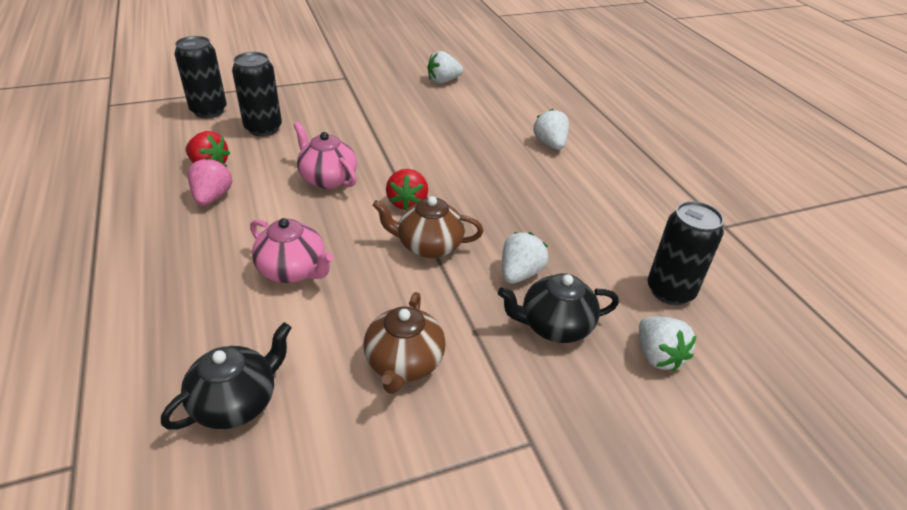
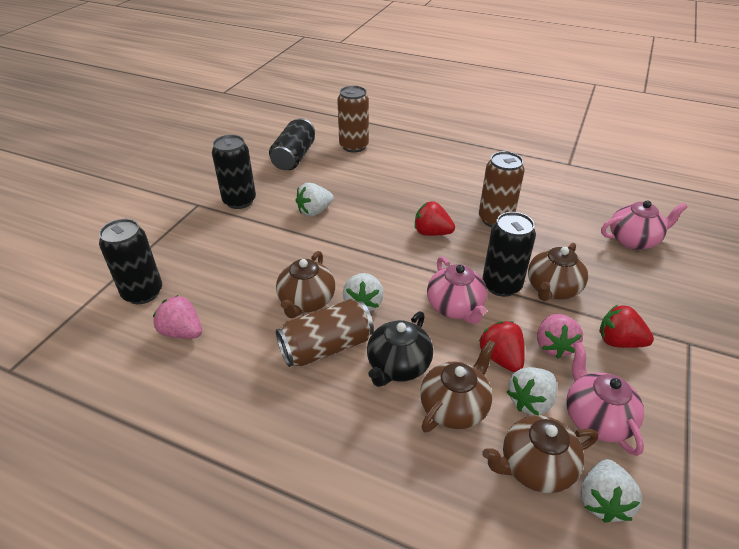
black can: 3 -> 4
black teapot: 2 -> 1
brown can: 0 -> 3
brown teapot: 2 -> 4
pink strawberry: 1 -> 2
pink teapot: 2 -> 3
red strawberry: 2 -> 3

